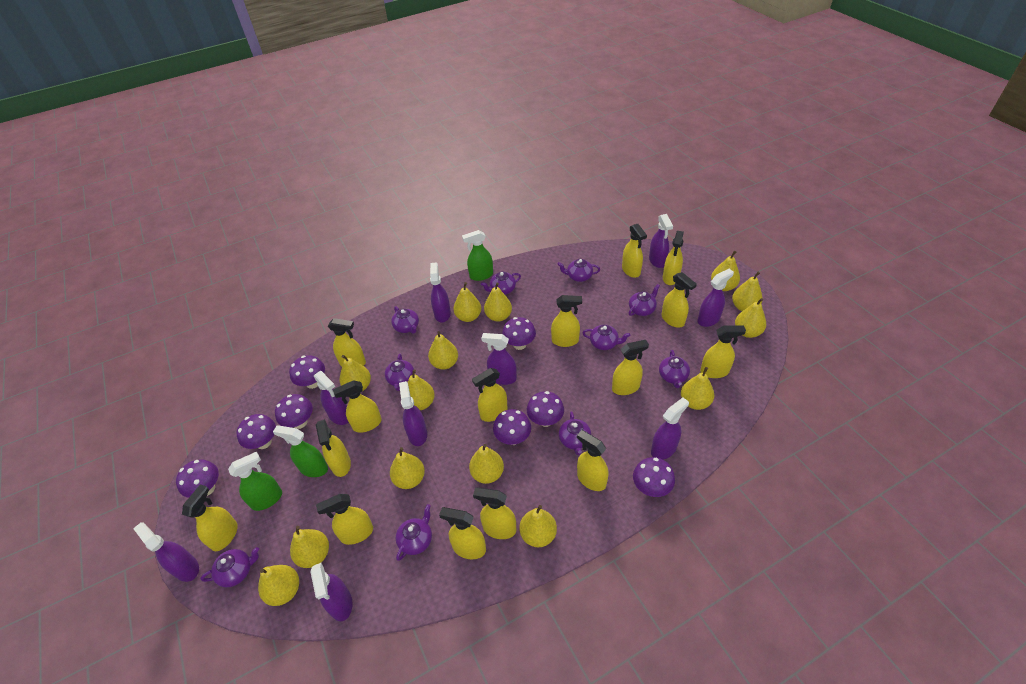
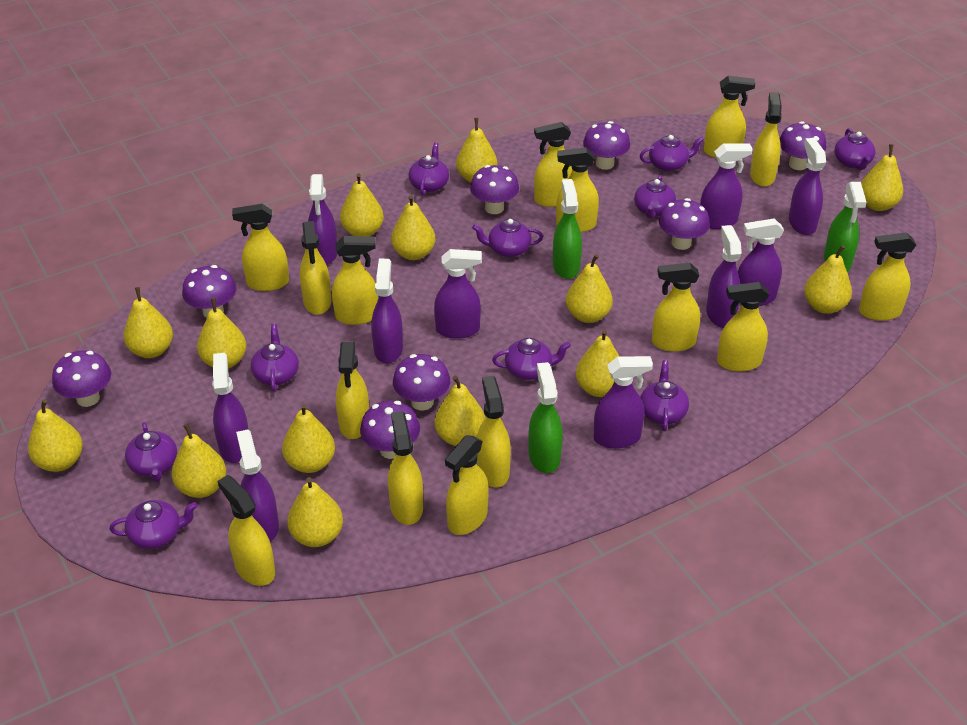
purple spray bottle: 9 -> 10

